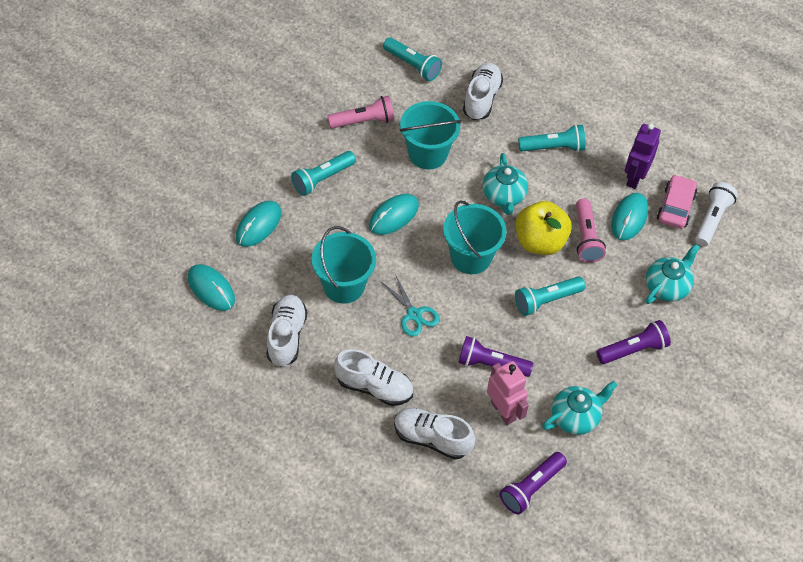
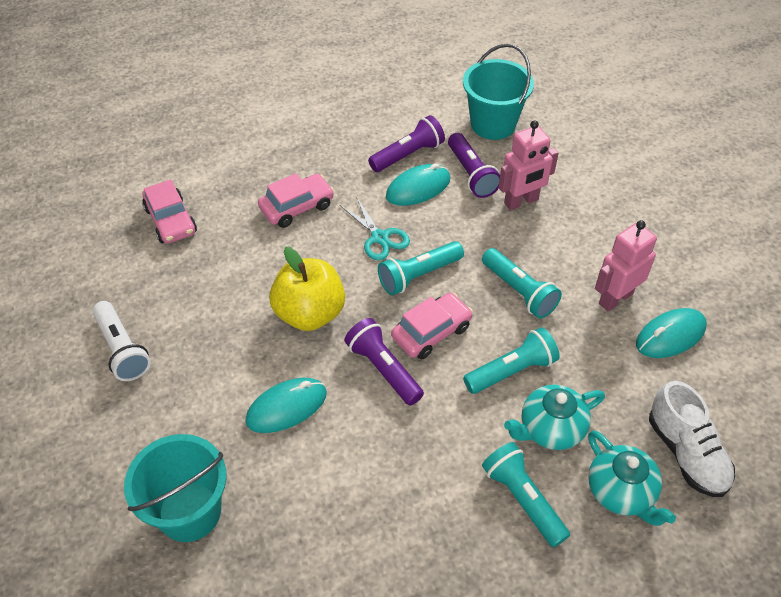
pink car: 1 -> 3
pink flashlight: 2 -> 0
pink robot: 1 -> 2
purple robot: 1 -> 0
turquoise bucket: 3 -> 2
turquoise mouse: 4 -> 3
turquoise teapot: 3 -> 2
white shoe: 4 -> 1

